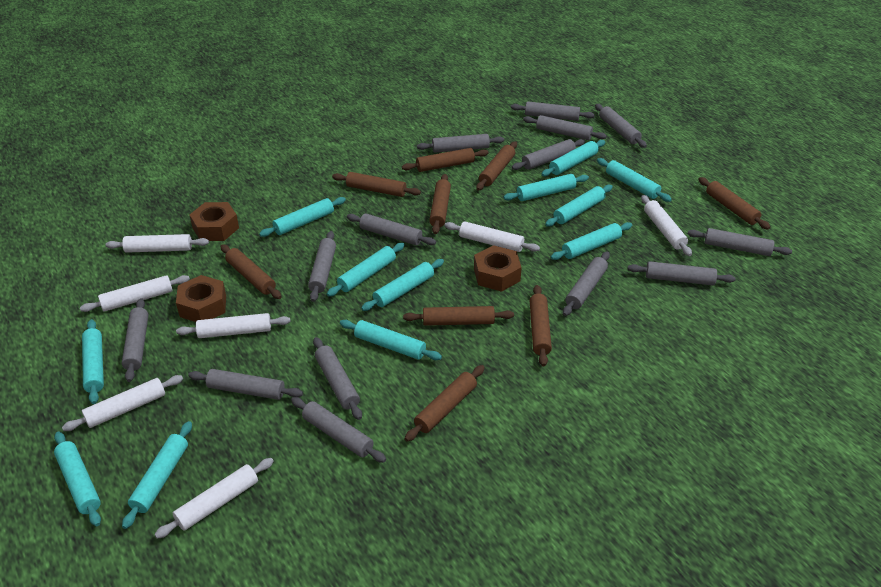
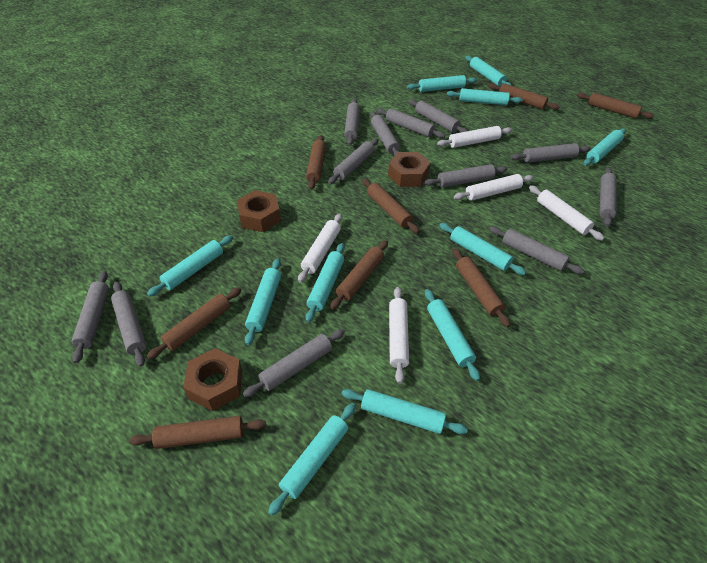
brown rolling pin: 9 -> 8
grey rolling pin: 14 -> 12
turquoise rolling pin: 12 -> 11
white rolling pin: 7 -> 5

